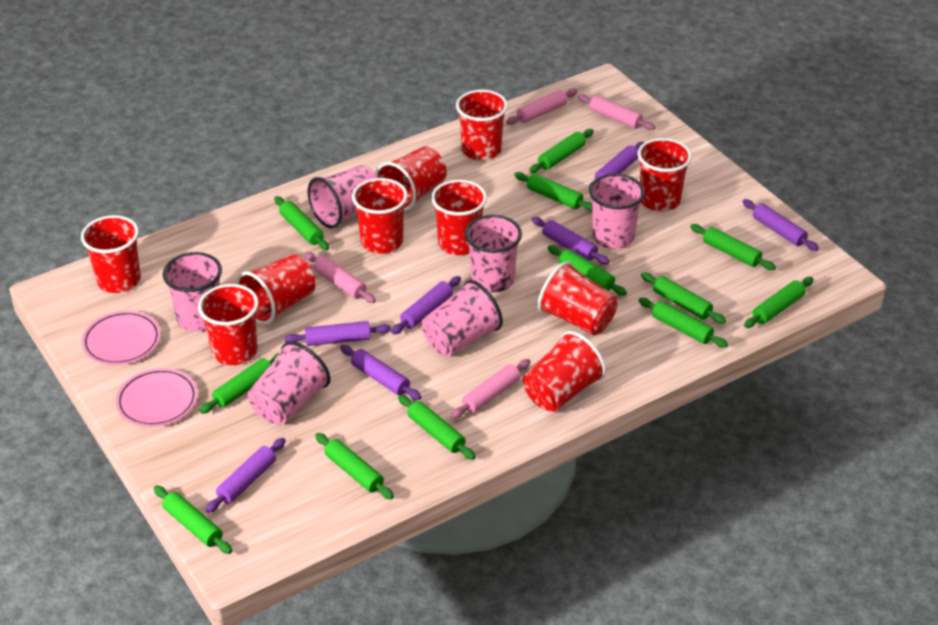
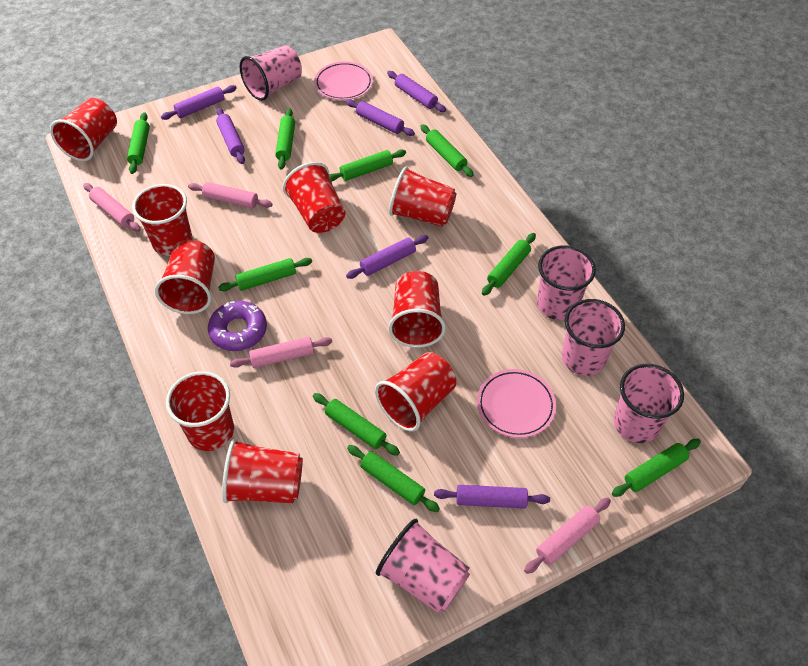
green rolling pin: 12 -> 9
pink cup: 6 -> 5
purple donut: 0 -> 1
purple rolling pin: 7 -> 6
red cup: 10 -> 9

